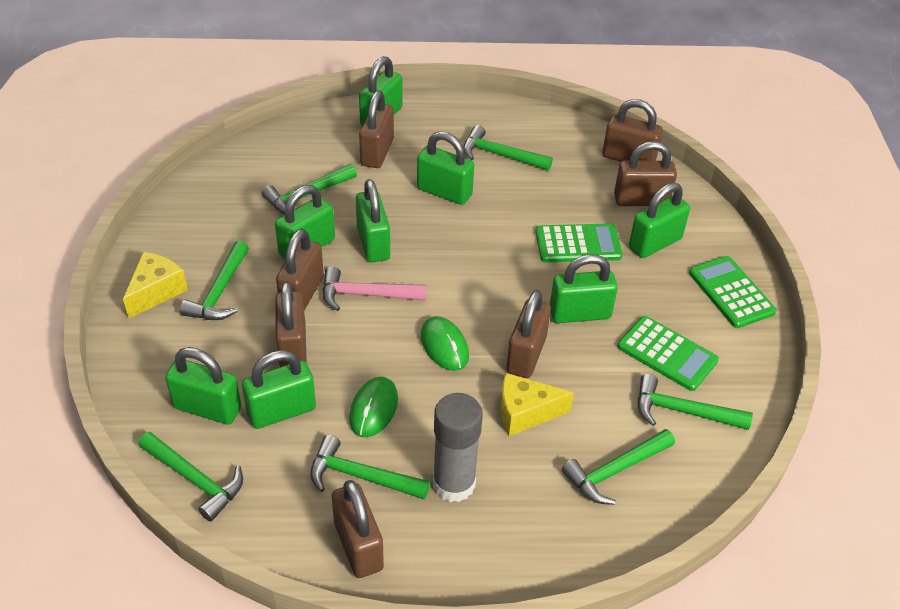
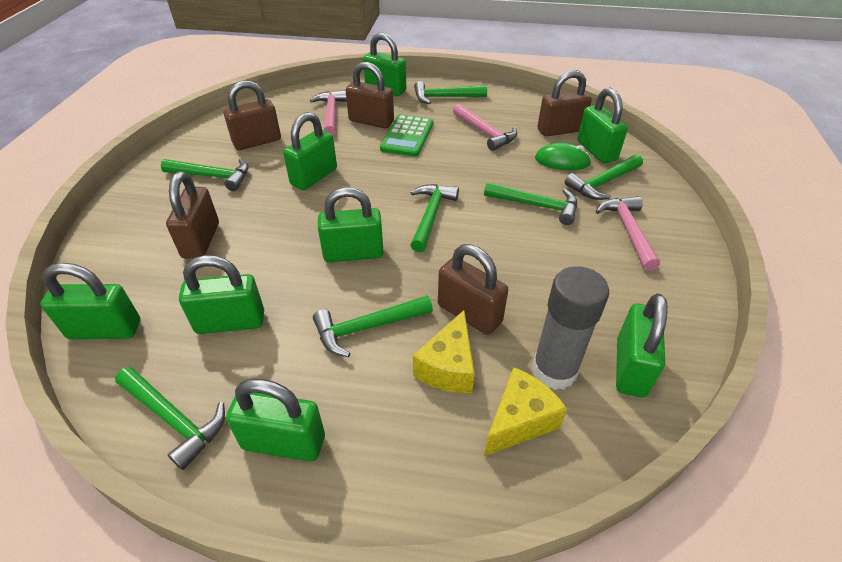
brown padlock: 7 -> 5
green calculator: 3 -> 1
green mouse: 2 -> 1
pink hammer: 1 -> 3

